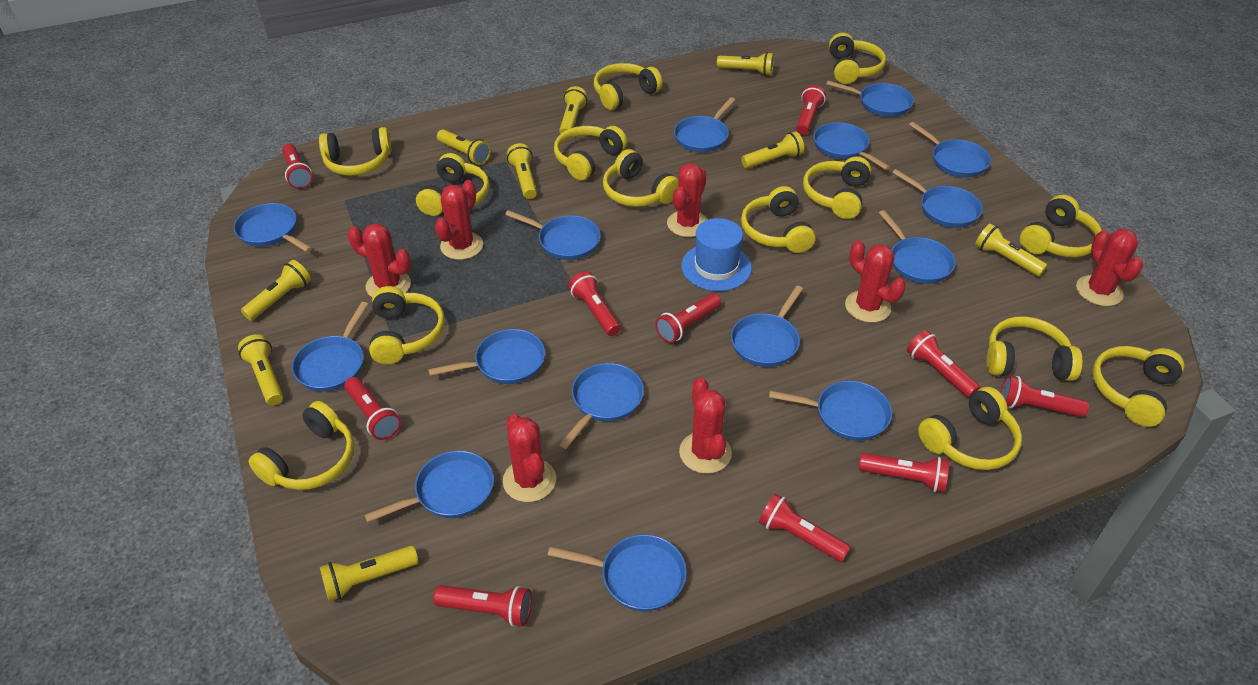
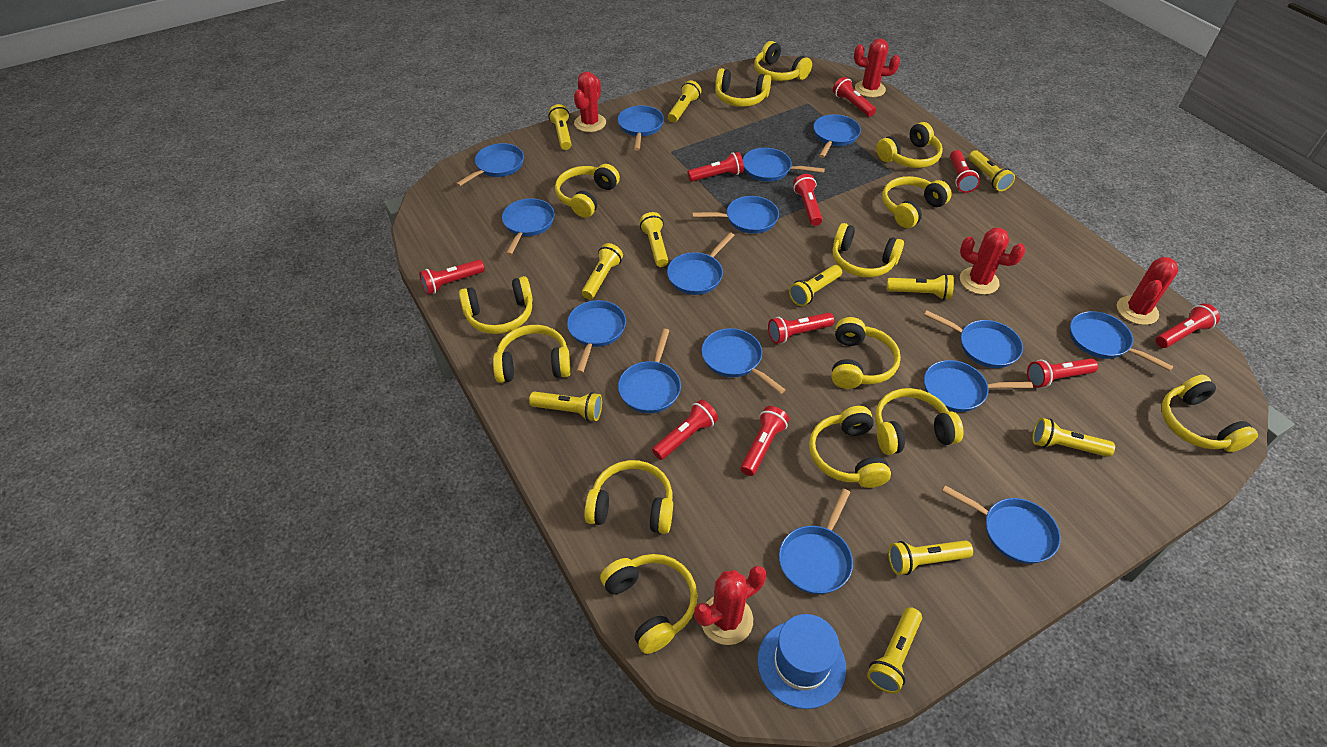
red cactus: 7 -> 5
yellow flashlight: 9 -> 11

